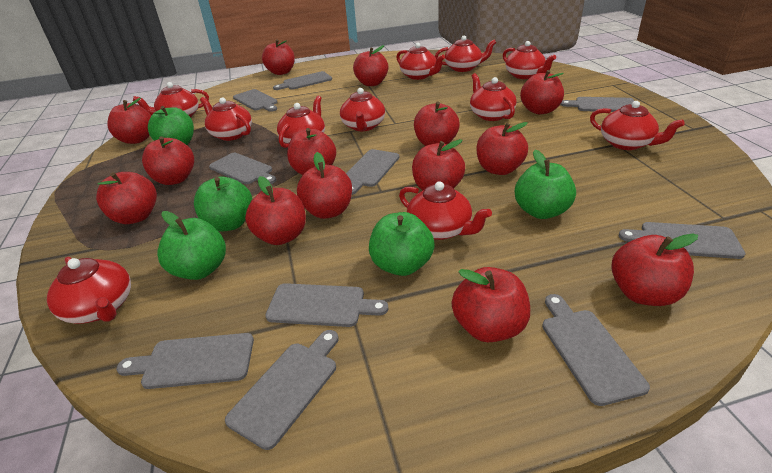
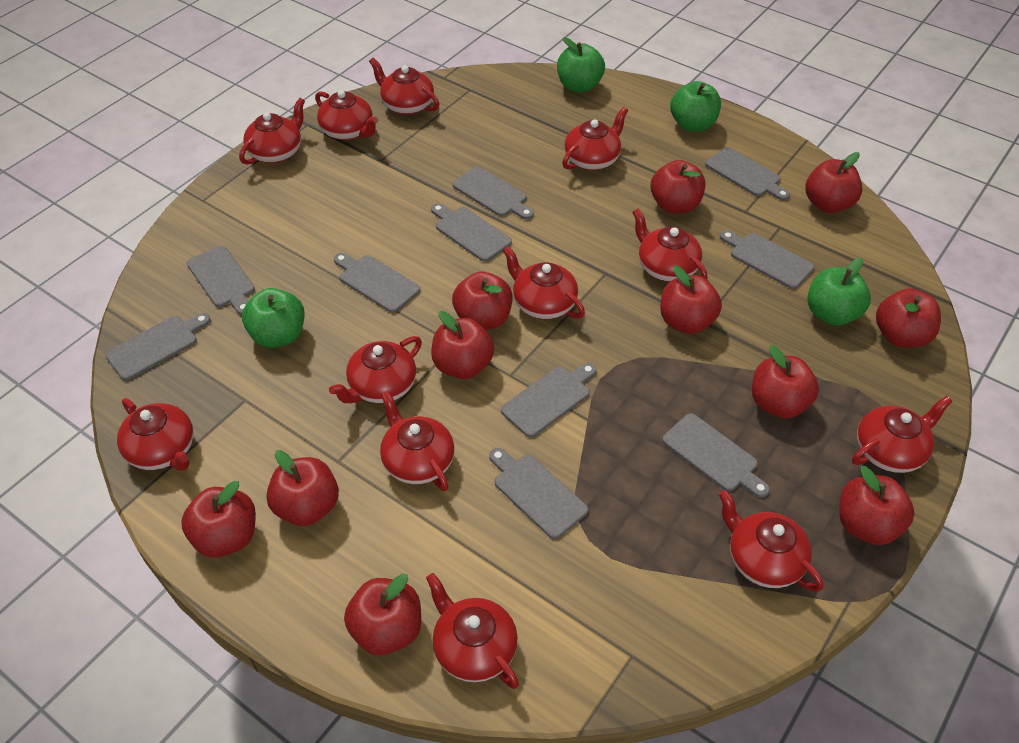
green apple: 5 -> 4
red apple: 14 -> 11
red teapot: 11 -> 12

